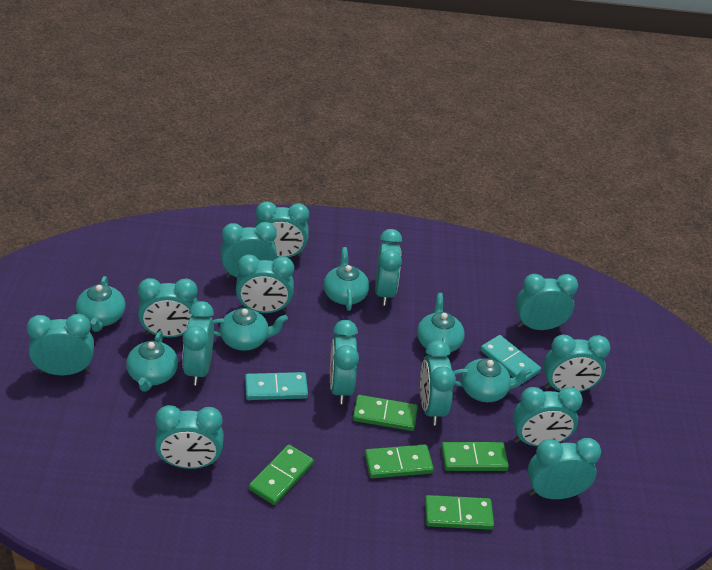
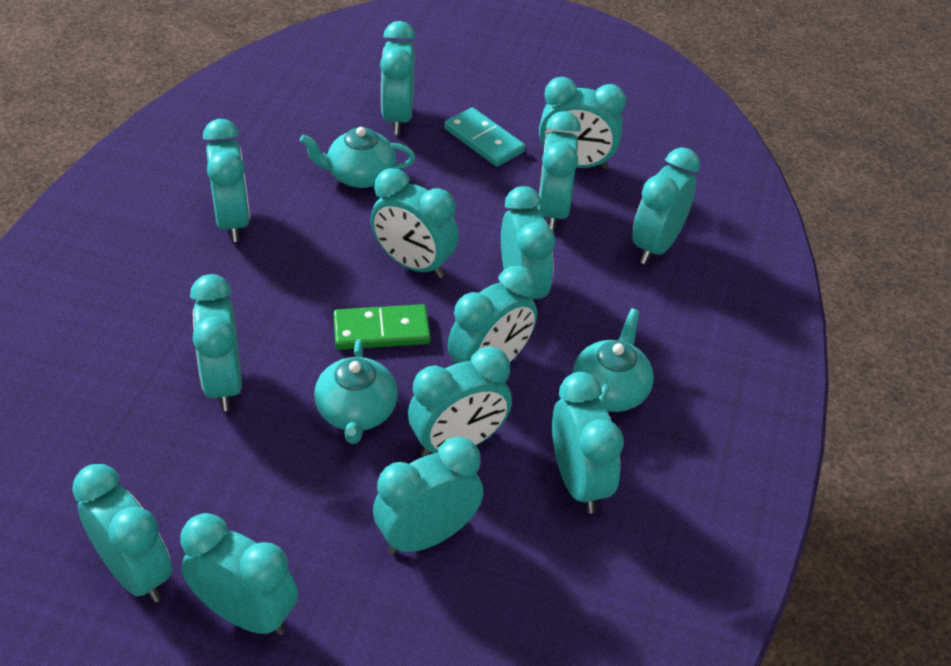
green domino: 5 -> 1
turquoise domino: 2 -> 1
turquoise teapot: 6 -> 3

